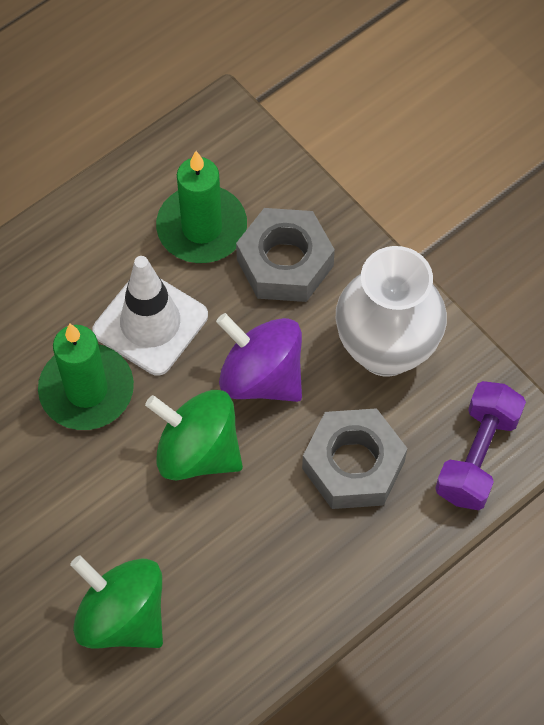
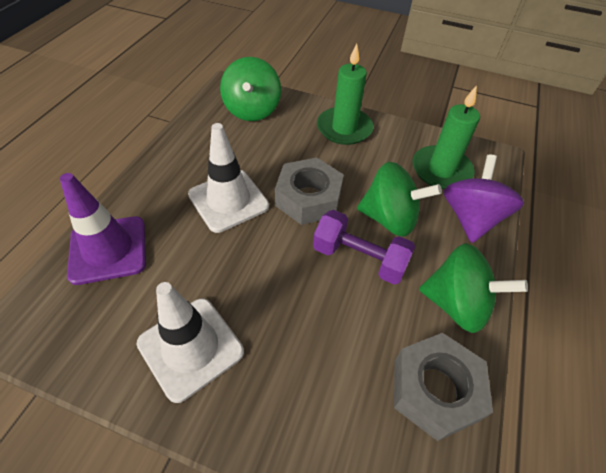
green spinning top: 2 -> 3
purple traffic cone: 0 -> 1
white traffic cone: 1 -> 2
white vase: 1 -> 0

